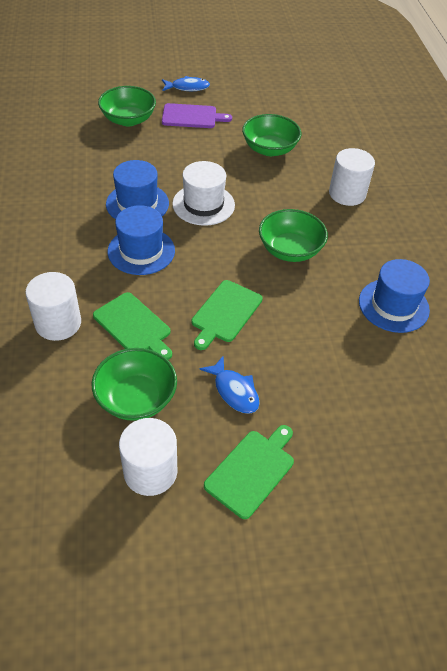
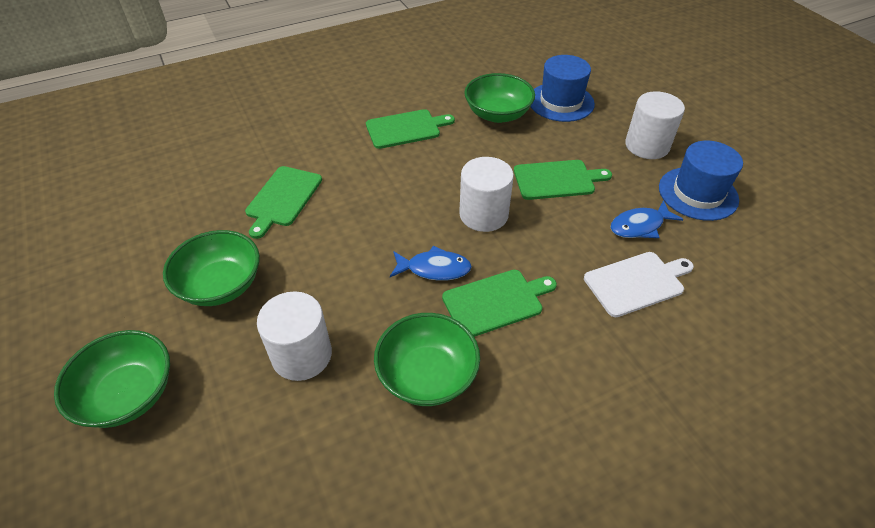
blue hat: 3 -> 2
green cutting board: 3 -> 4
purple cutting board: 1 -> 0
white cutting board: 0 -> 1
white hat: 1 -> 0

